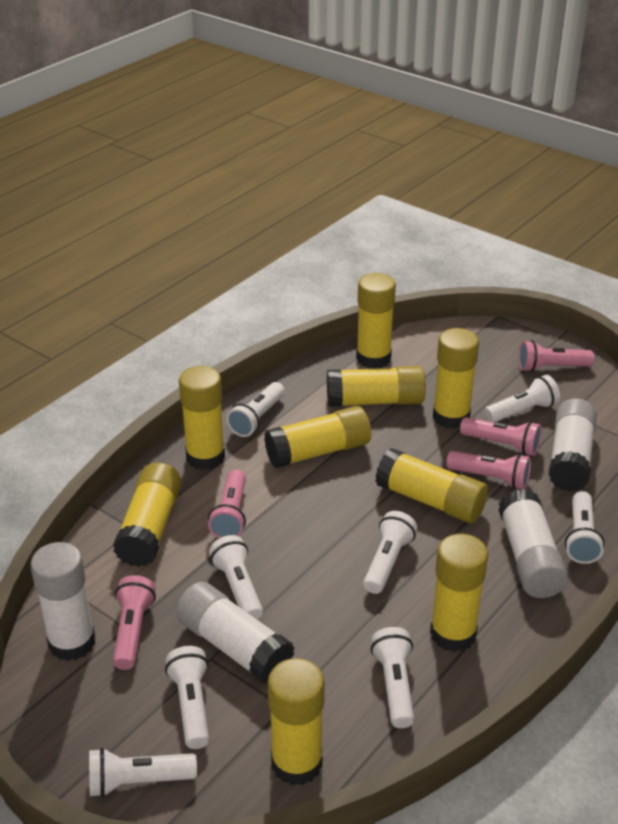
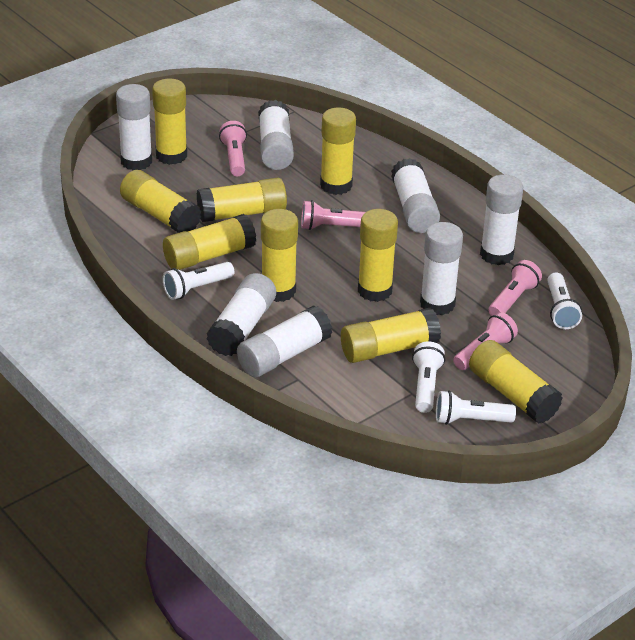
pink flashlight: 5 -> 4
white flashlight: 8 -> 4
white glue stick: 4 -> 7

